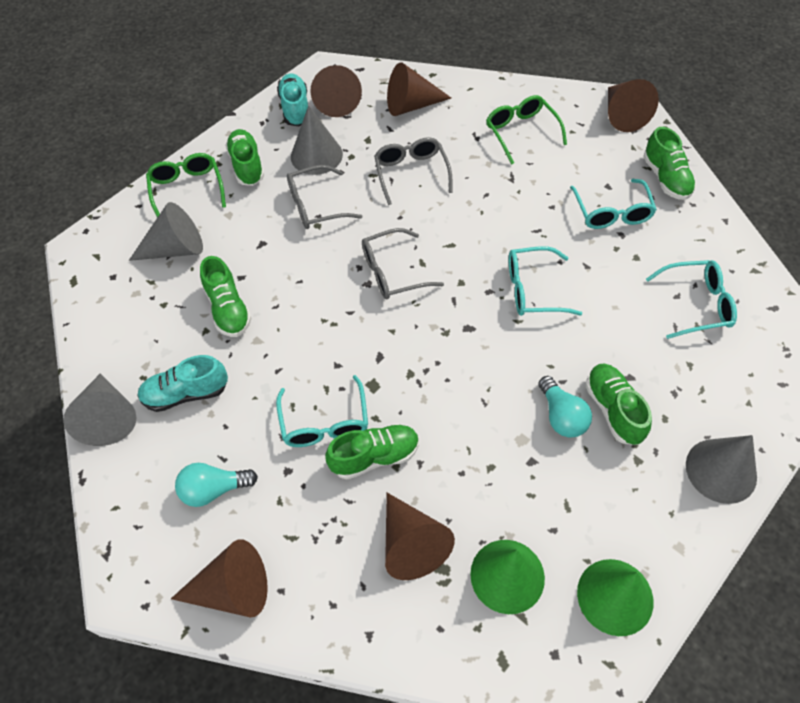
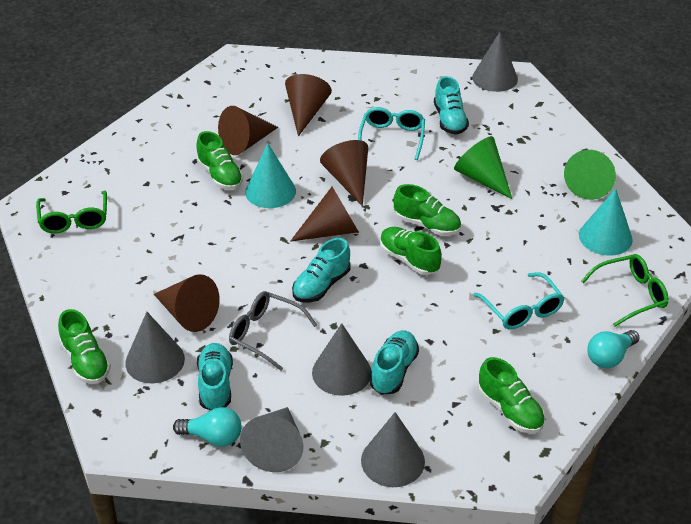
grey cone: 4 -> 5
grey glasses: 3 -> 1
turquoise cone: 0 -> 2
turquoise glasses: 4 -> 2
turquoise shoe: 2 -> 4

